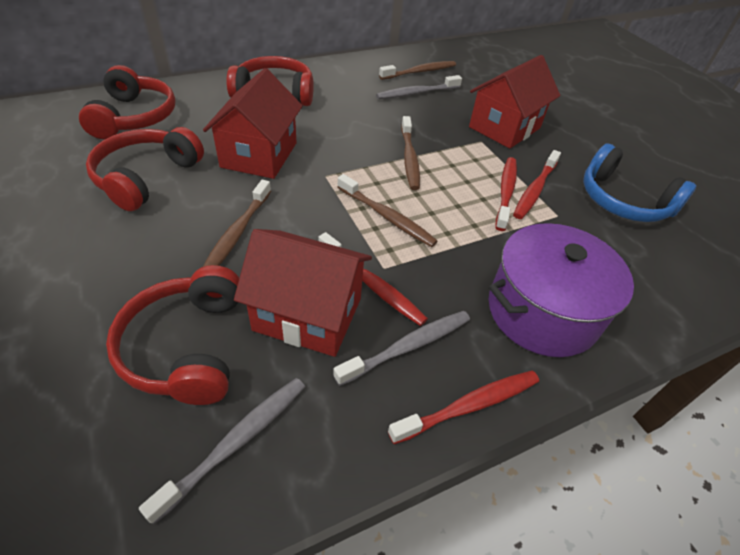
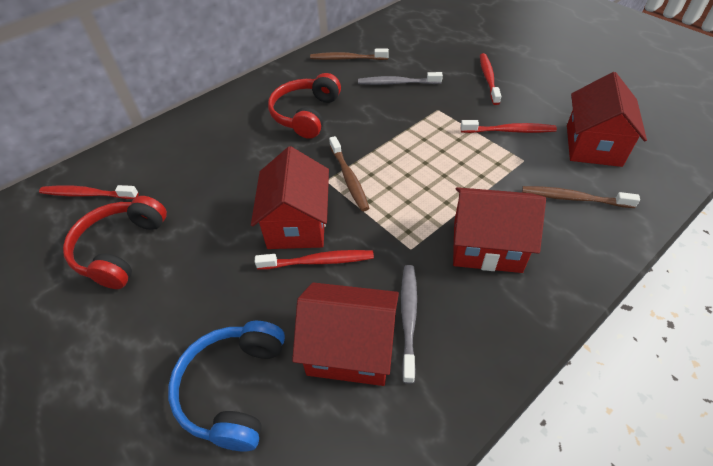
brown toothbrush: 4 -> 3
grey toothbrush: 3 -> 2
purple pot: 1 -> 0
red headphones: 4 -> 2
red house: 3 -> 4

